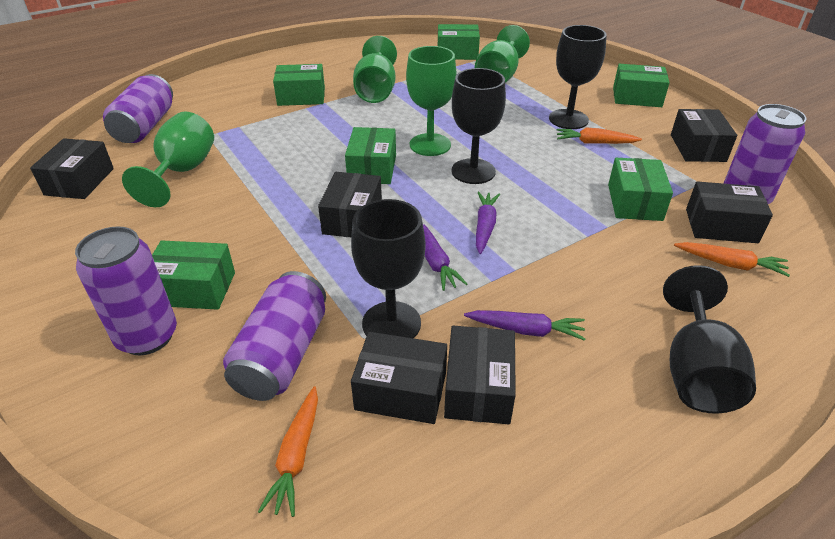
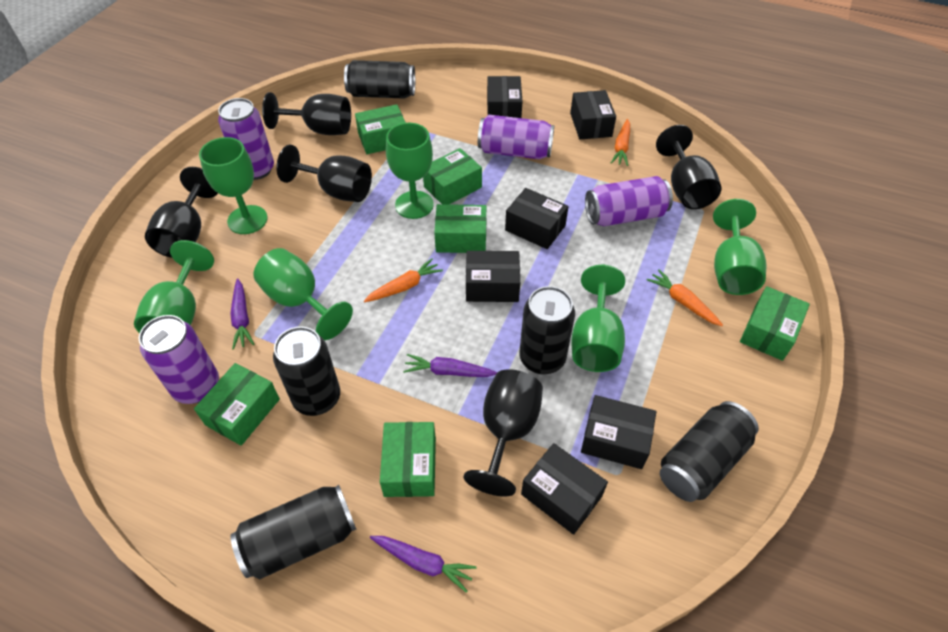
black can: 0 -> 5
black goblet: 4 -> 5
green goblet: 4 -> 6

